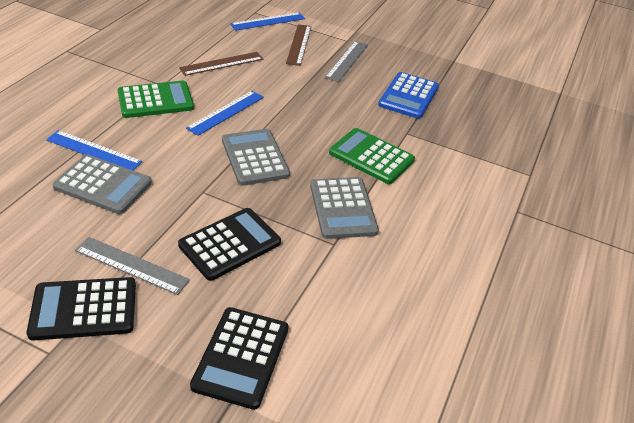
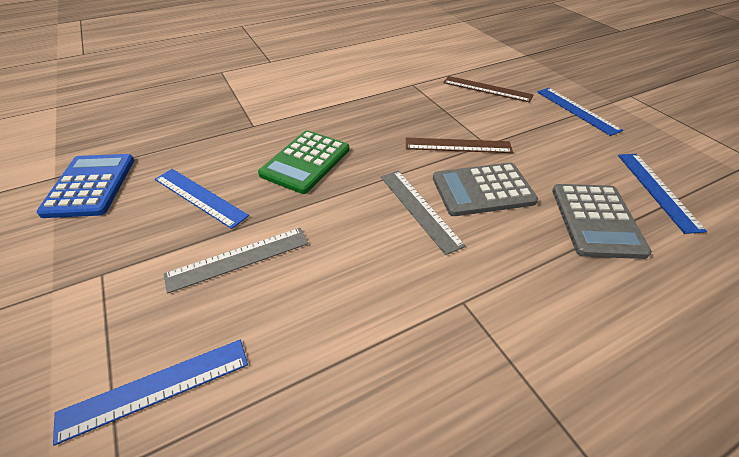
black calculator: 3 -> 0
blue ruler: 3 -> 4
green calculator: 2 -> 1
grey calculator: 3 -> 2

